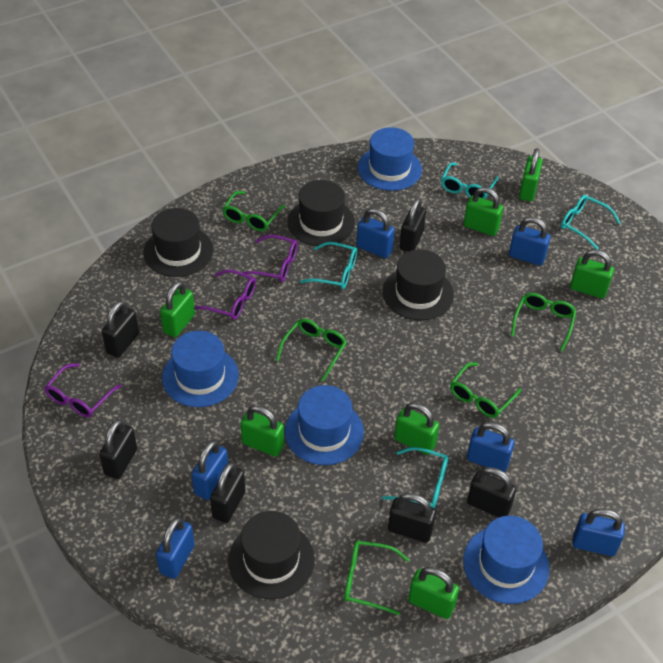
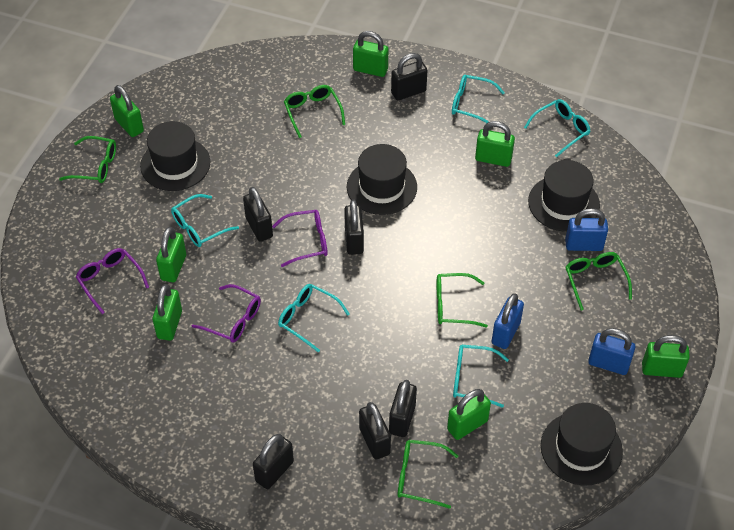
blue hat: 4 -> 0
blue padlock: 6 -> 3
turquoise glasses: 4 -> 5

